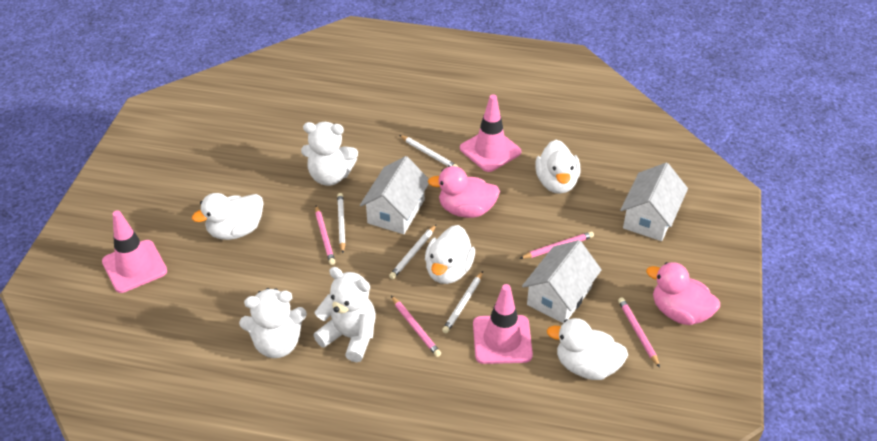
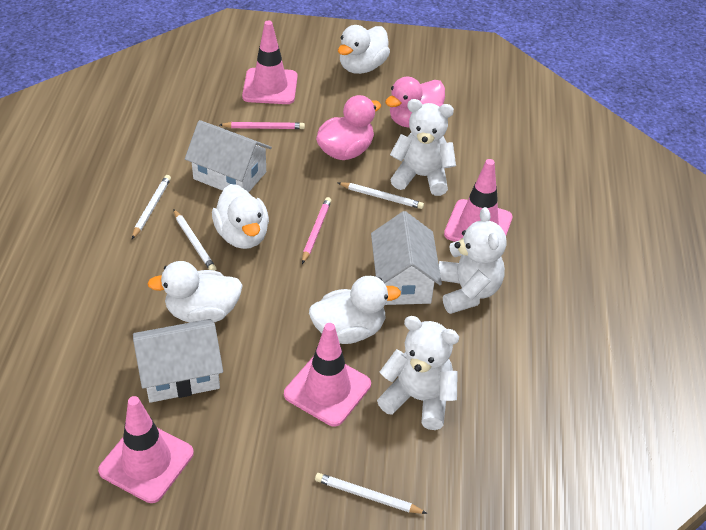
pink pencil: 4 -> 2
pink traffic cone: 3 -> 4

